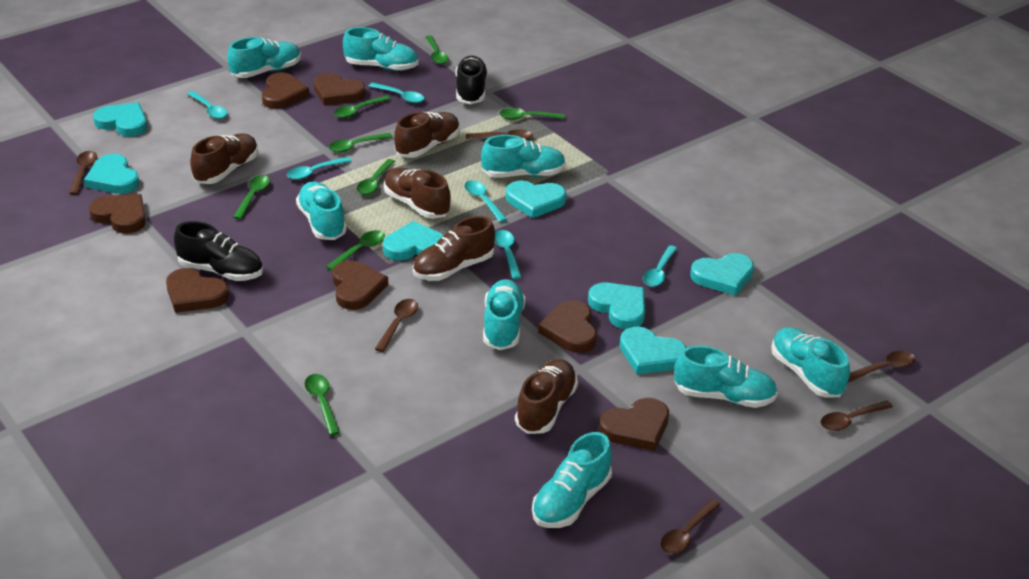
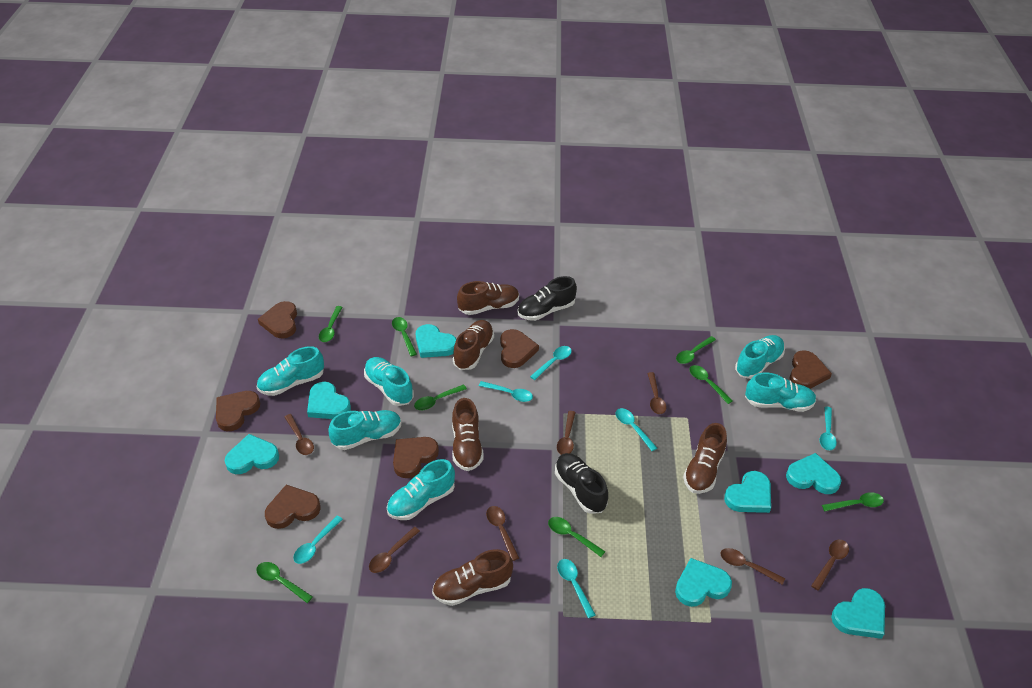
brown heart: 7 -> 6
brown spoon: 6 -> 7
turquoise shoe: 8 -> 6

